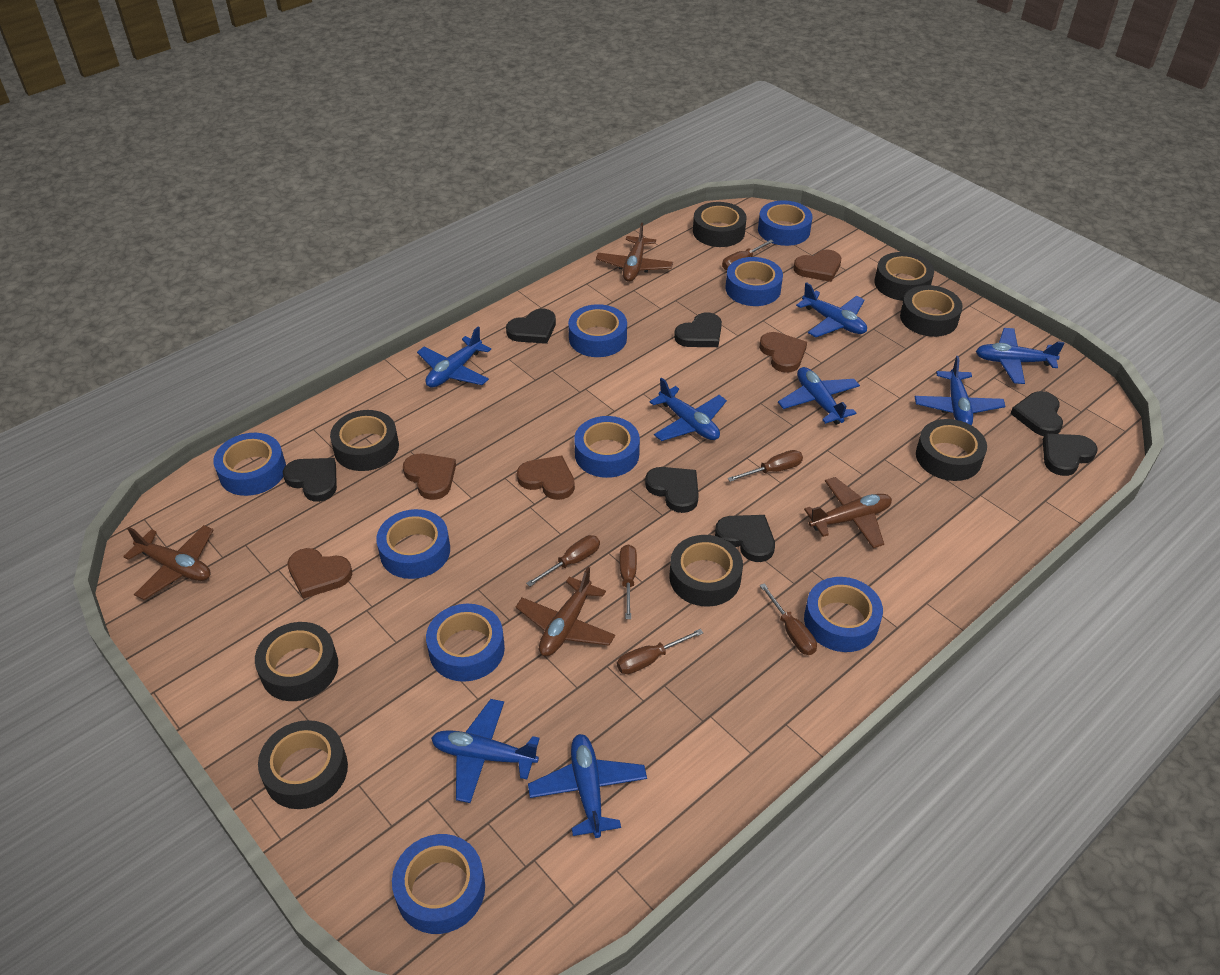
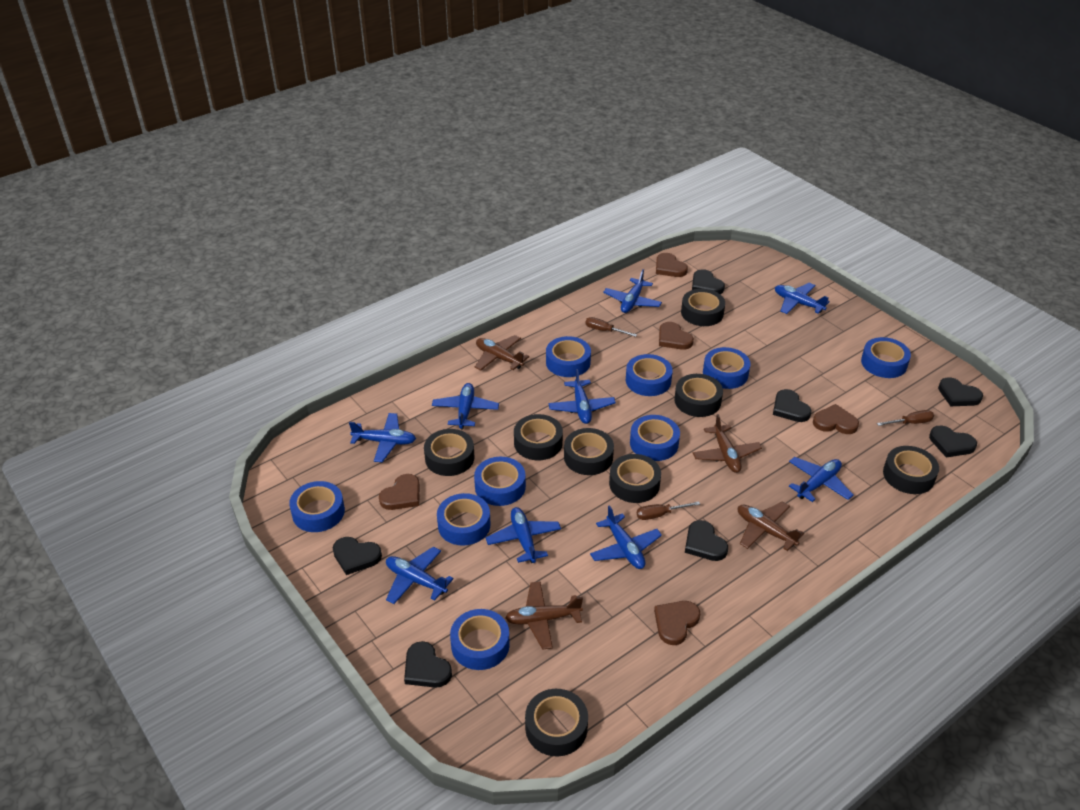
blue plane: 8 -> 9
brown screwdriver: 6 -> 3

